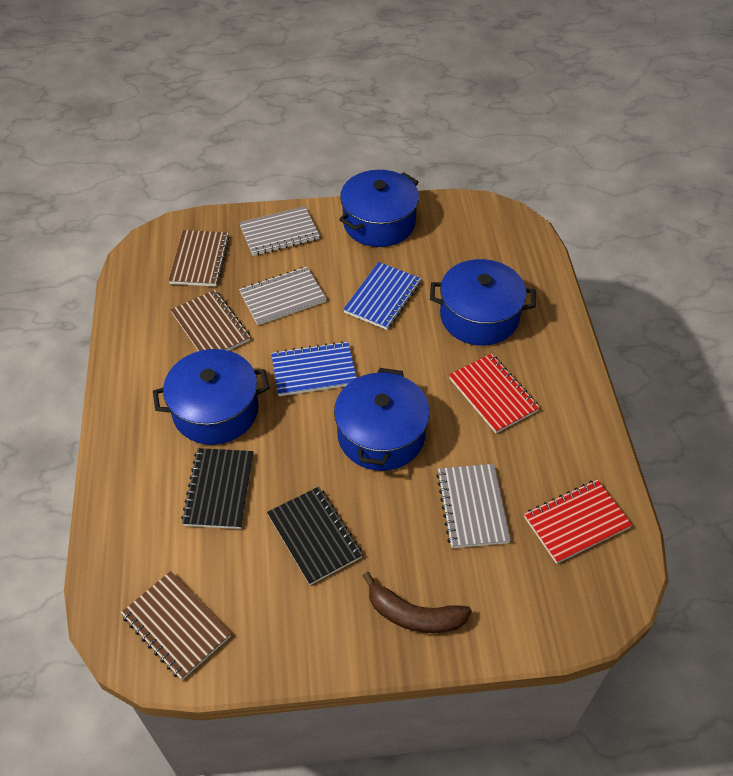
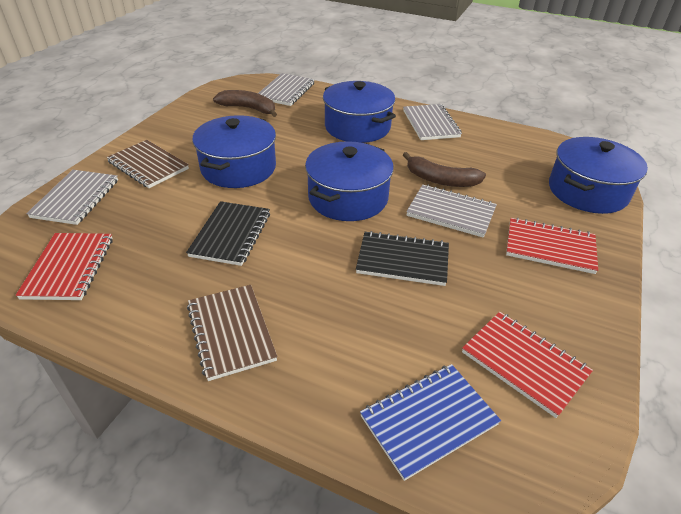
blue notebook: 2 -> 1
brown banana: 1 -> 2
brown notebook: 3 -> 2
grey notebook: 3 -> 4
red notebook: 2 -> 3

